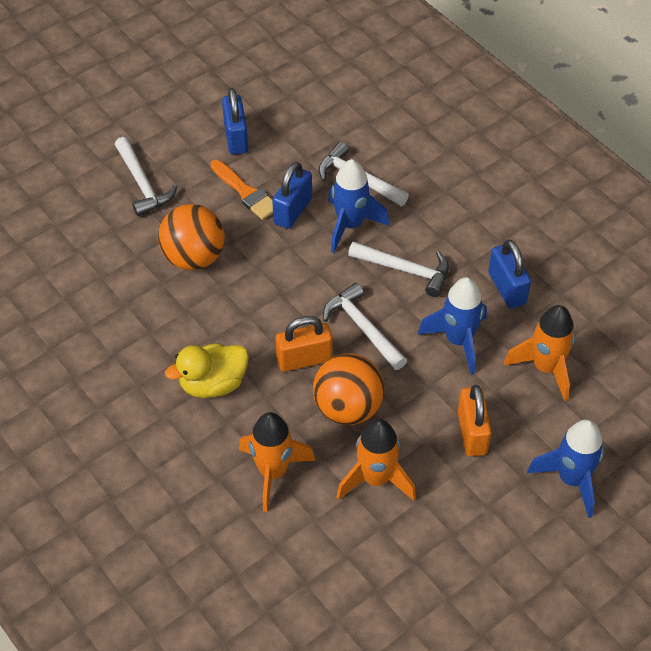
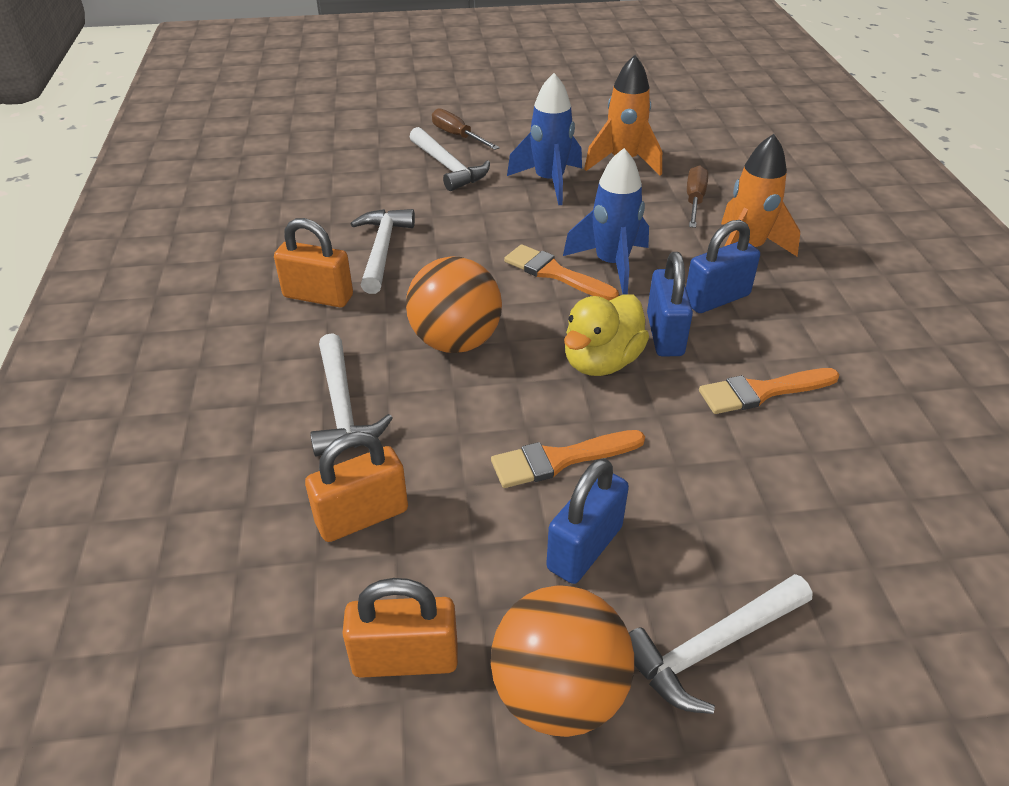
blue rocket: 3 -> 2
brown screwdriver: 0 -> 2
orange brush: 1 -> 3
orange padlock: 2 -> 3
orange rocket: 3 -> 2

